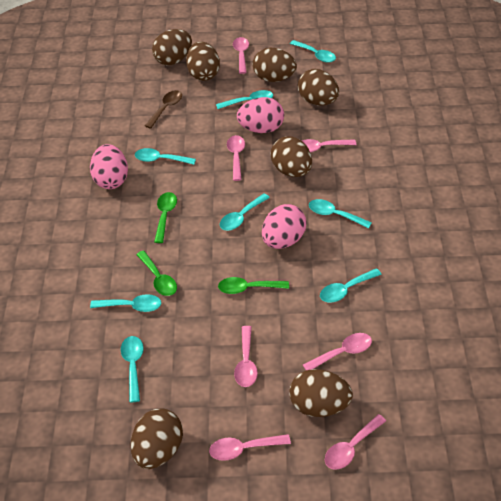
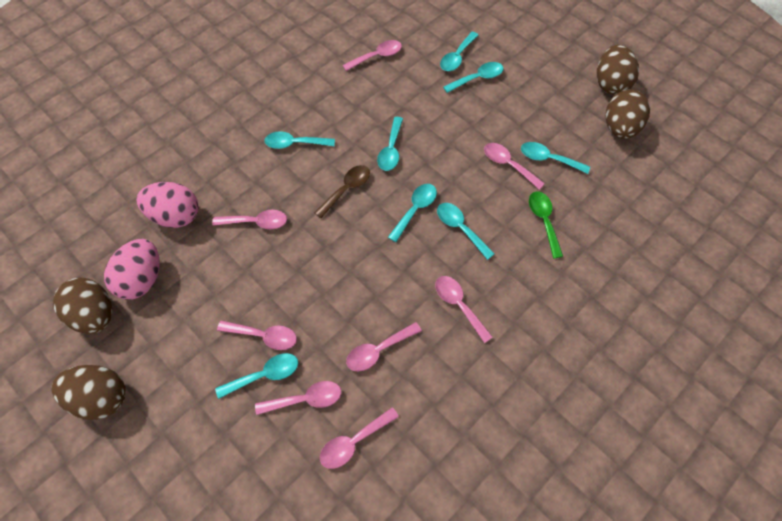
brown egg: 7 -> 4
green spoon: 3 -> 1
pink egg: 3 -> 2
pink spoon: 7 -> 8

